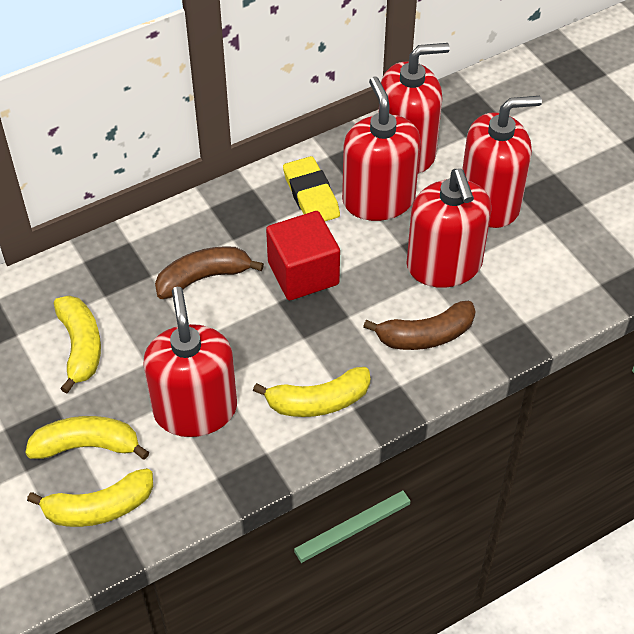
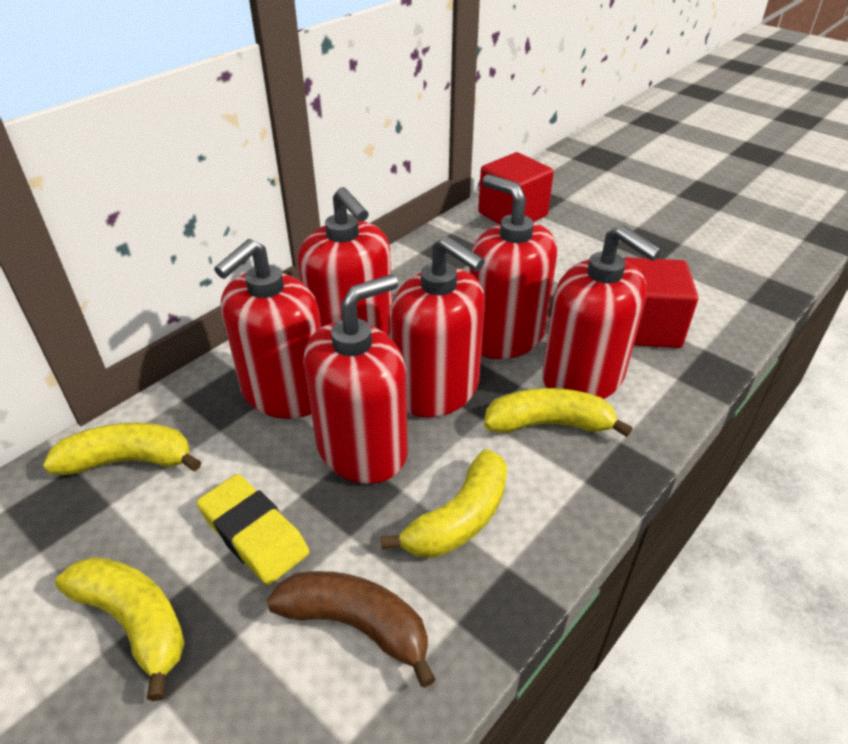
brown banana: 2 -> 1
red cube: 1 -> 2
red soap dispenser: 5 -> 6

